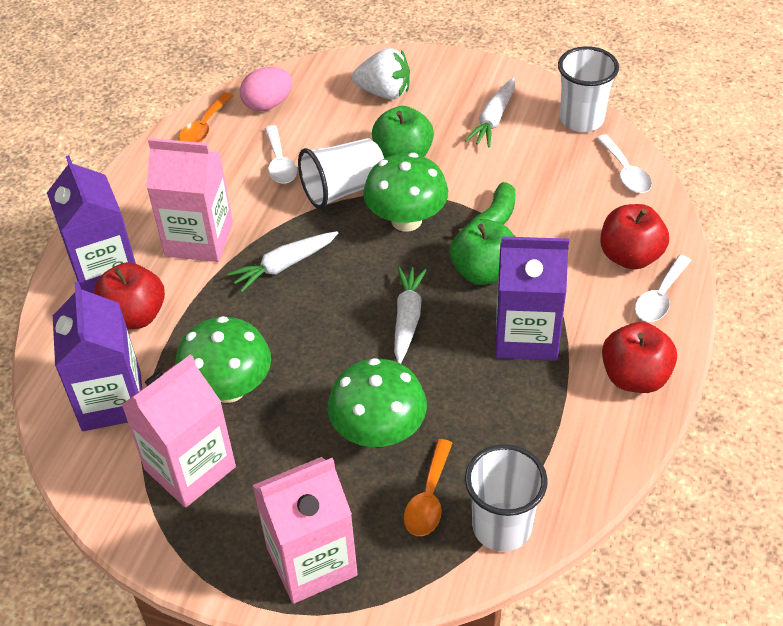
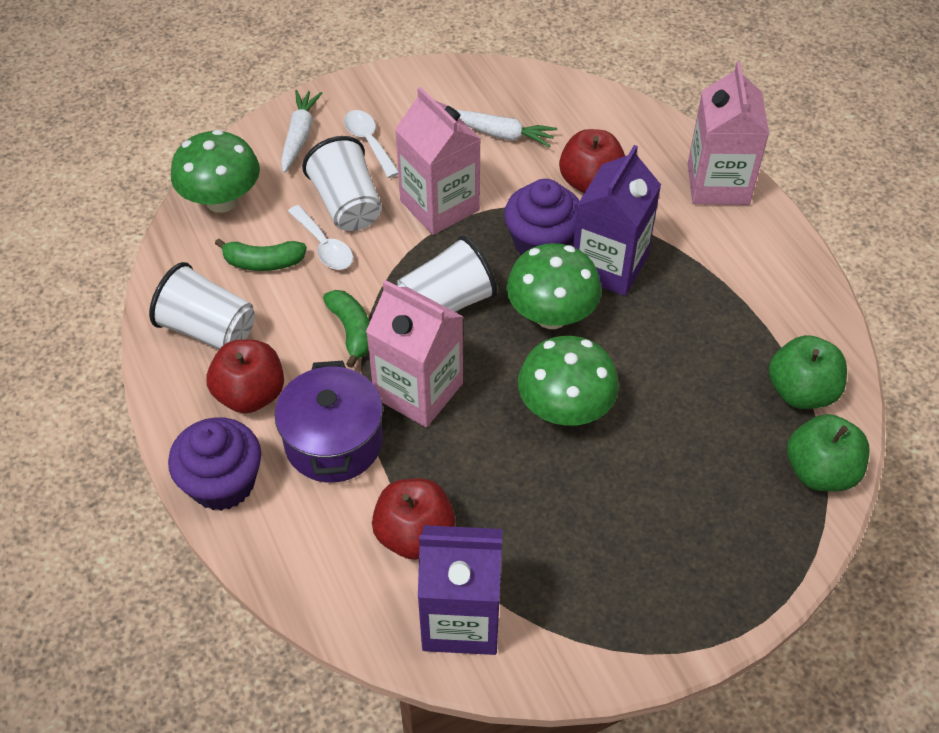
green banana: 1 -> 2
orange spoon: 2 -> 0
pink egg: 1 -> 0
purple carton: 3 -> 2
purple cupcake: 0 -> 2
purple pot: 0 -> 1
white carrot: 3 -> 2
white spoon: 3 -> 2
white strawberry: 1 -> 0

